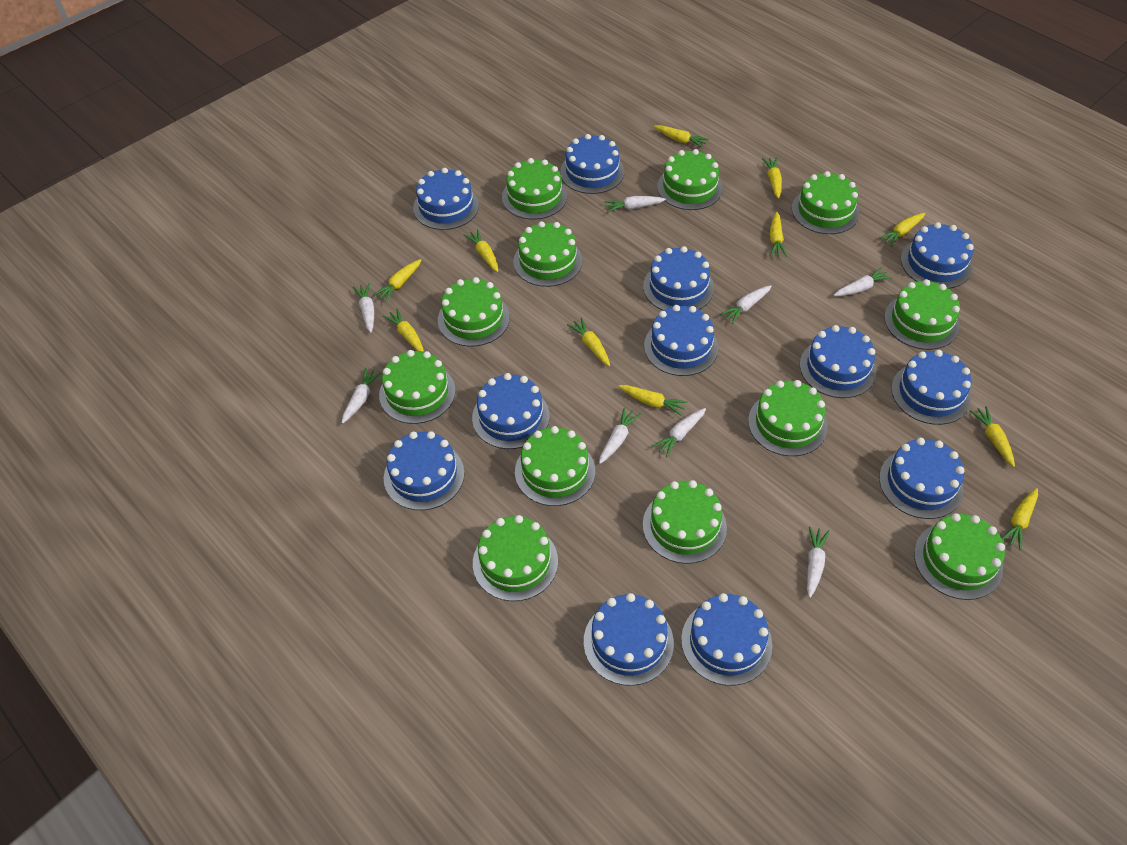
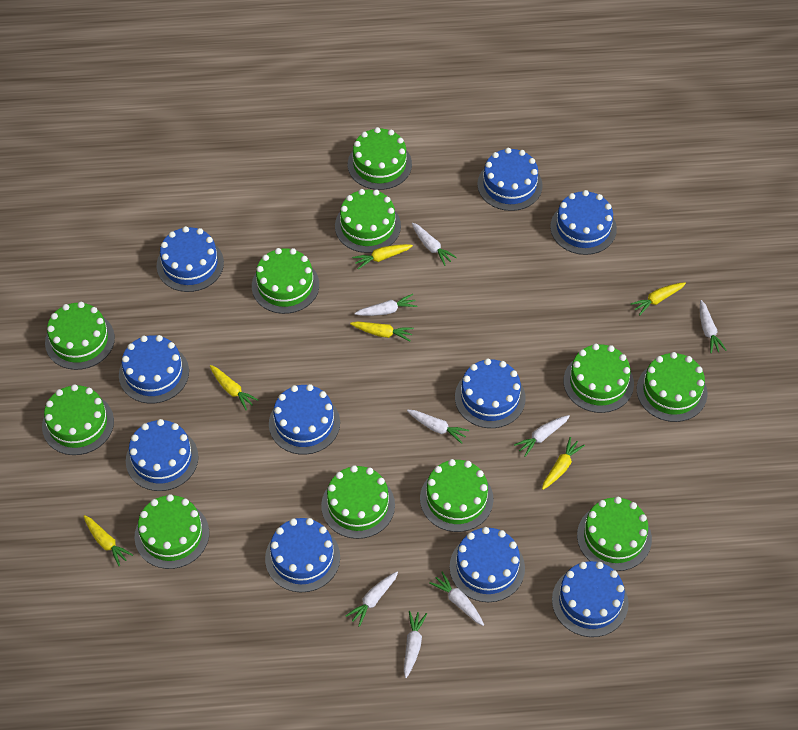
blue cake: 12 -> 10
green cake: 12 -> 11
yellow carrot: 11 -> 6

